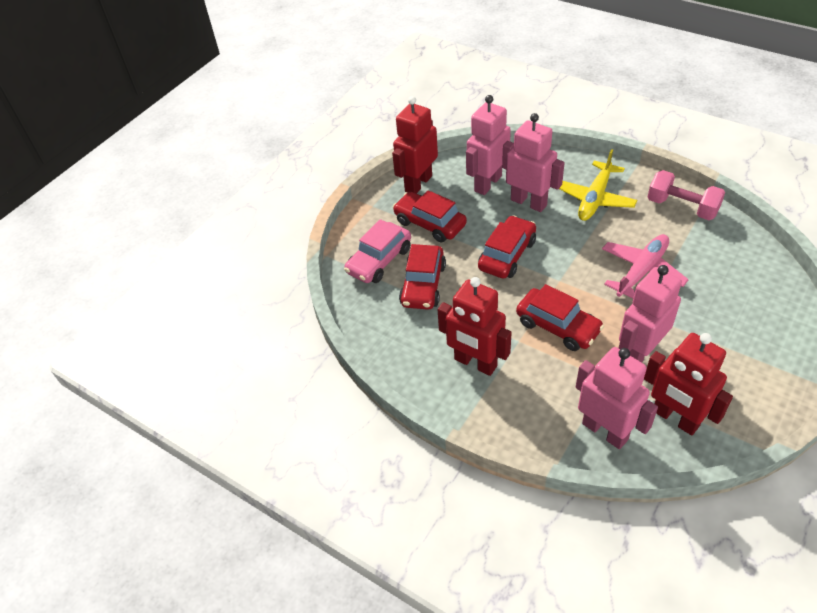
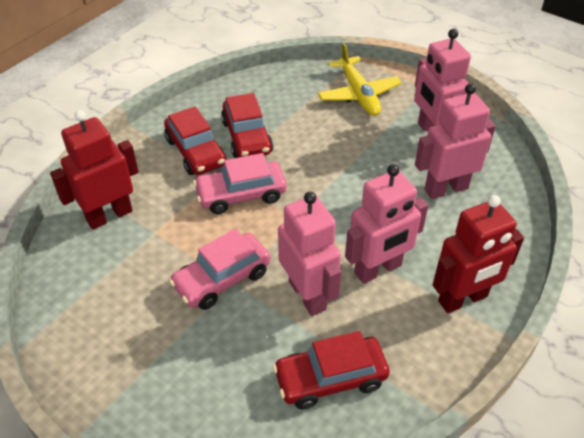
pink car: 1 -> 2
pink dumbbell: 1 -> 0
pink plane: 1 -> 0
red car: 4 -> 3
red robot: 3 -> 2

